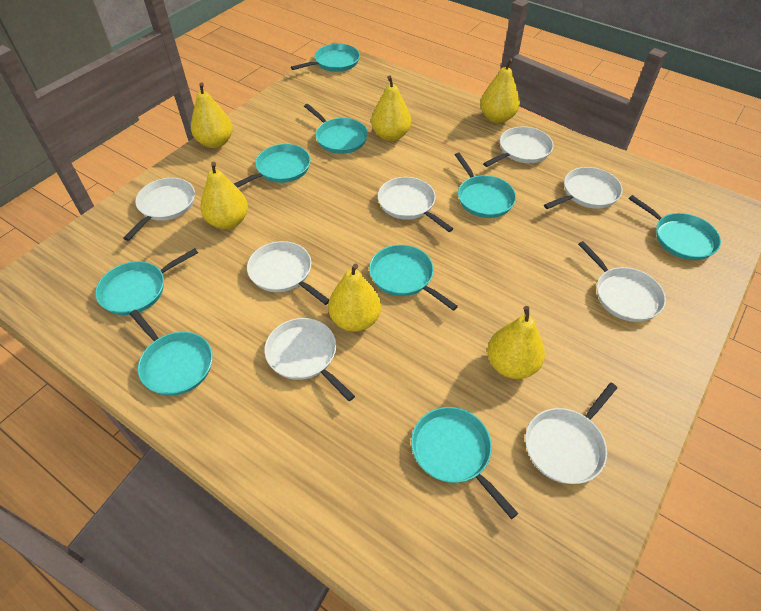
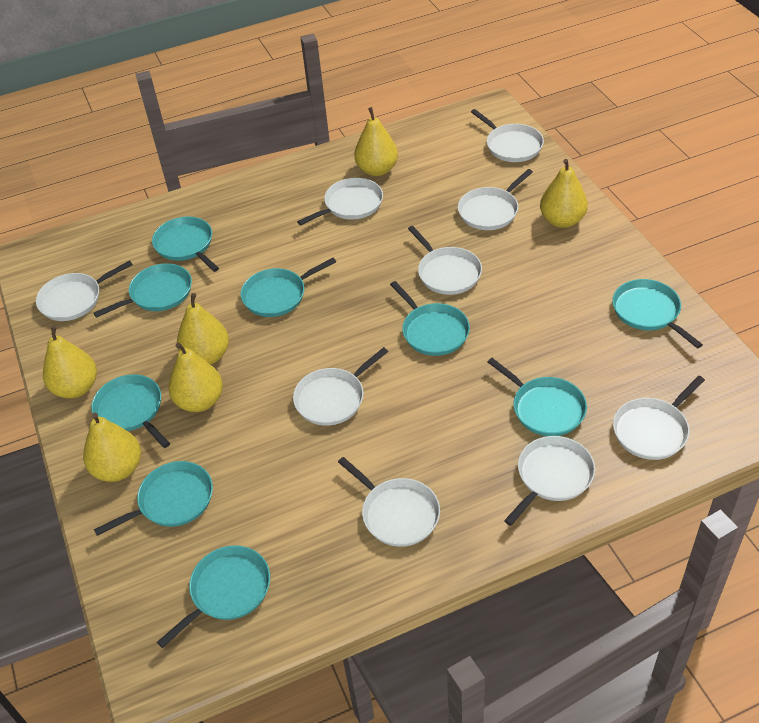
white pan: 8 -> 9

